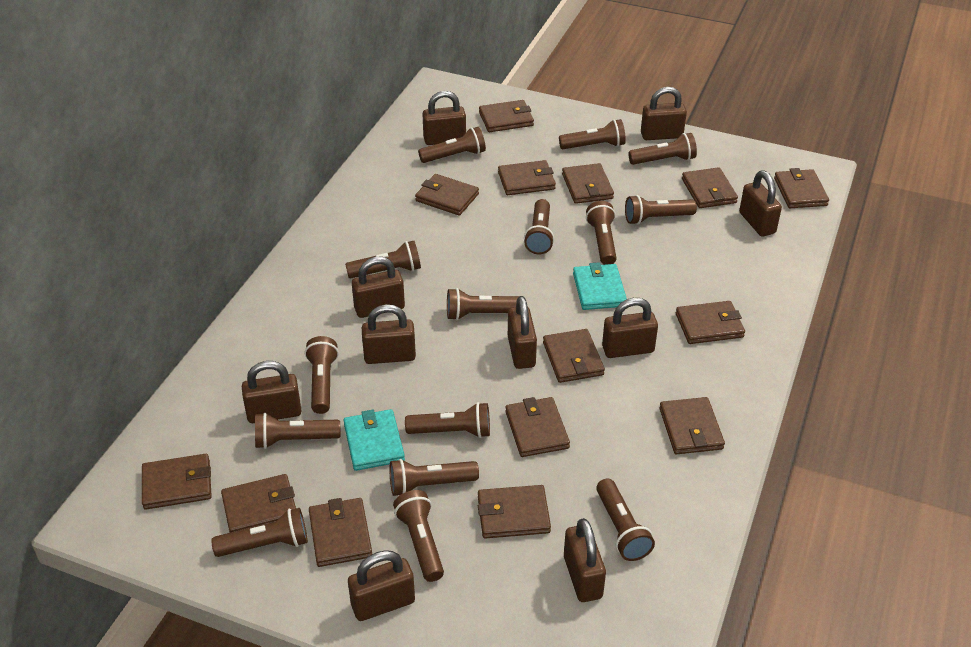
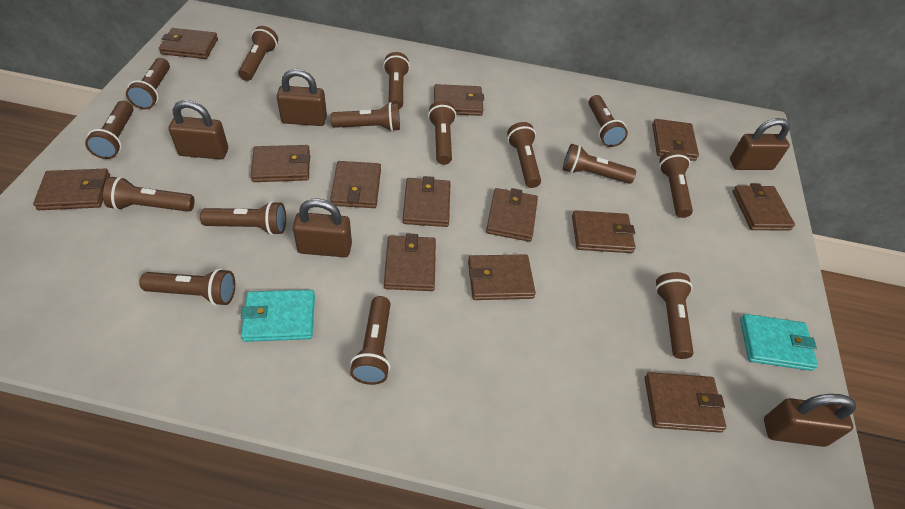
brown padlock: 10 -> 5
brown wallet: 14 -> 13

